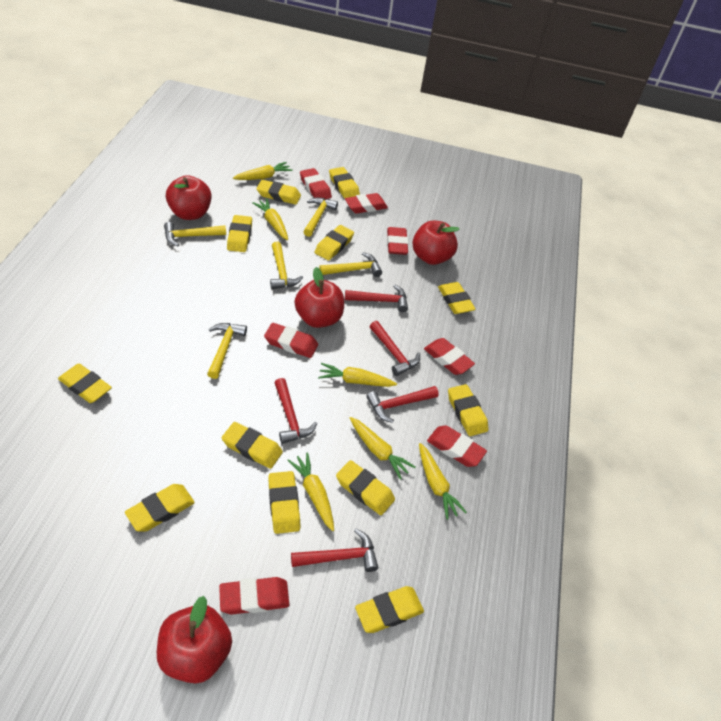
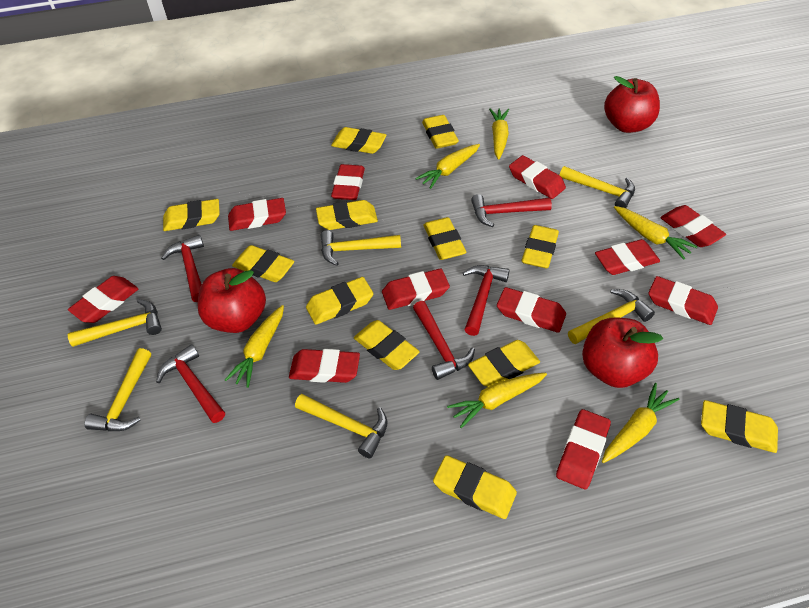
red apple: 4 -> 3
red eraser: 7 -> 11
yellow hammer: 5 -> 6

